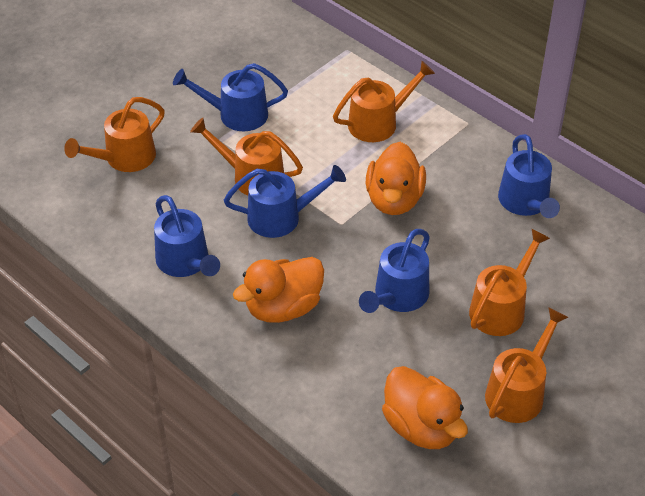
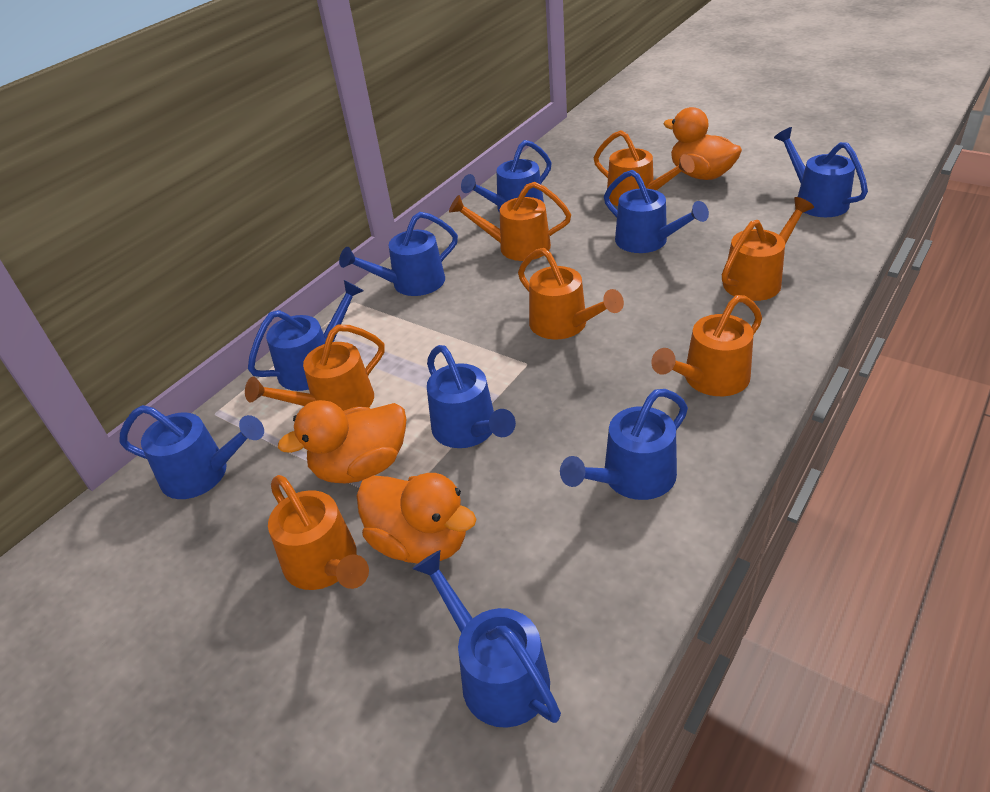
blue watering can: 5 -> 9
orange watering can: 5 -> 7

